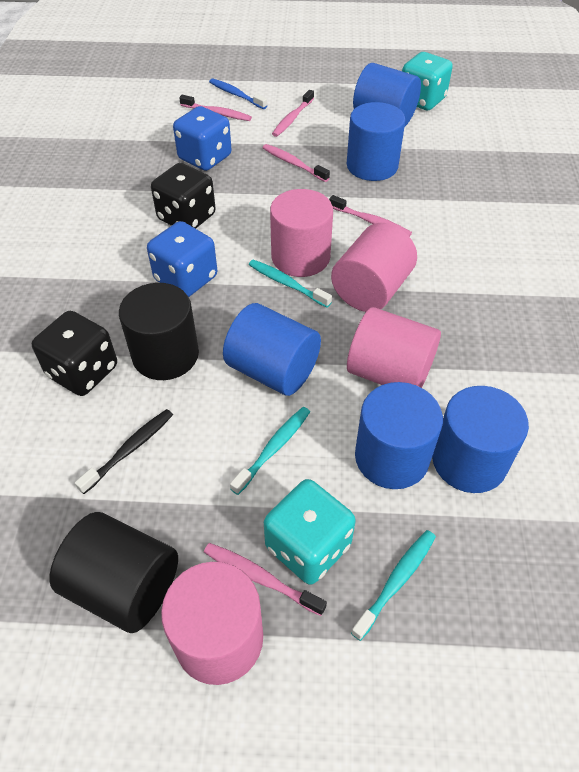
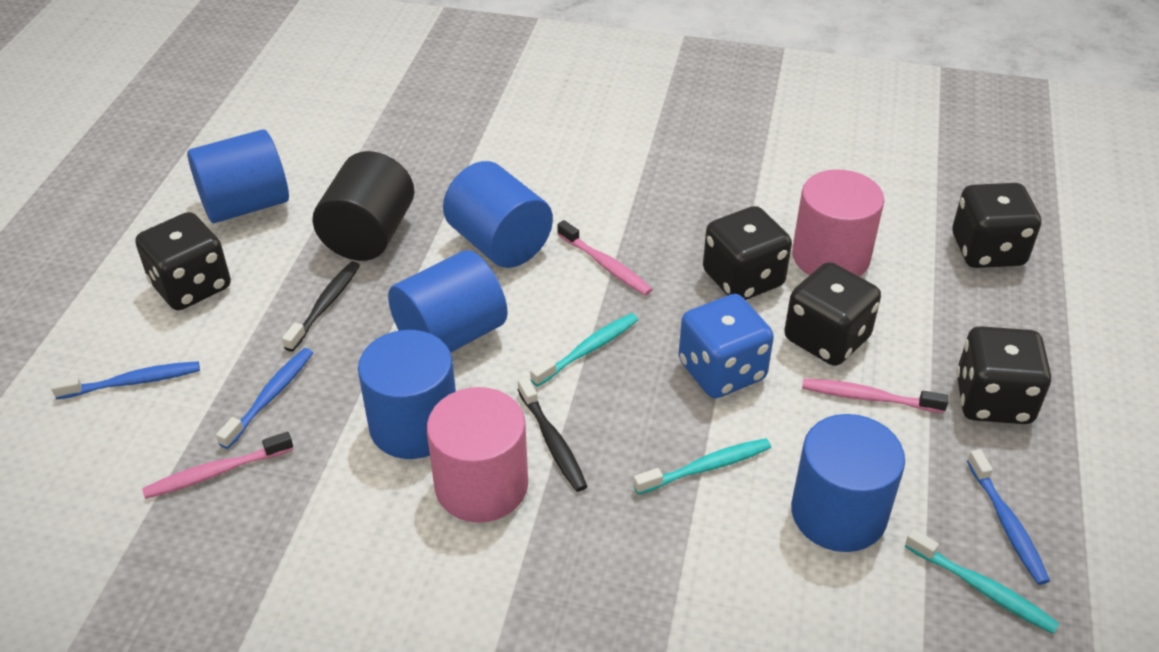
black cylinder: 2 -> 1
black dice: 2 -> 5
black toothbrush: 1 -> 2
blue dice: 2 -> 1
blue toothbrush: 1 -> 3
pink cylinder: 4 -> 2
pink toothbrush: 5 -> 3
turquoise dice: 2 -> 0

